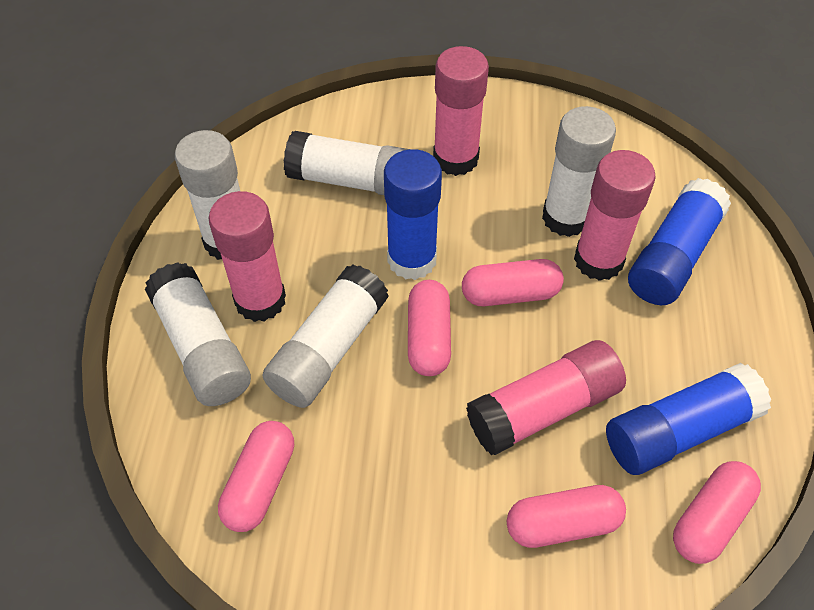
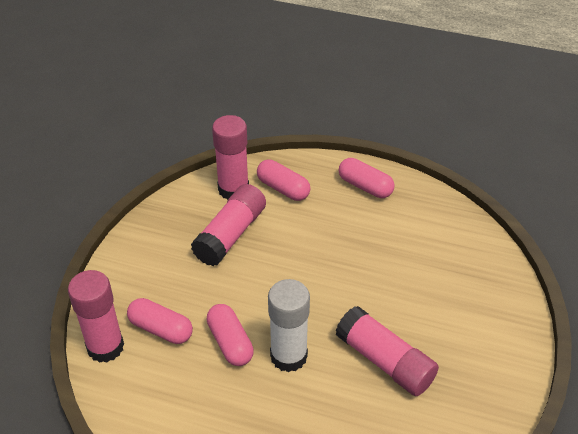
blue glue stick: 3 -> 0
pink capsule: 5 -> 4
white glue stick: 5 -> 1

